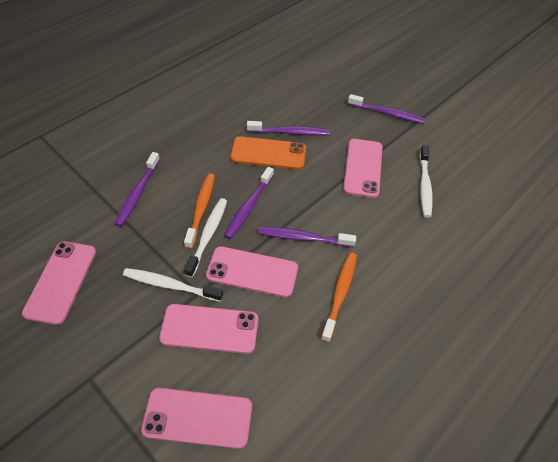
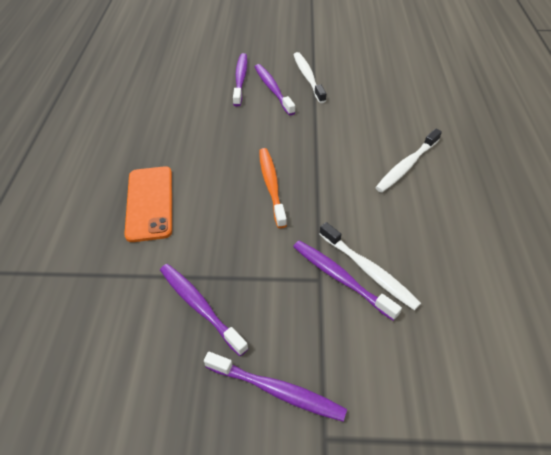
orange toothbrush: 2 -> 1
pink phone: 5 -> 0

